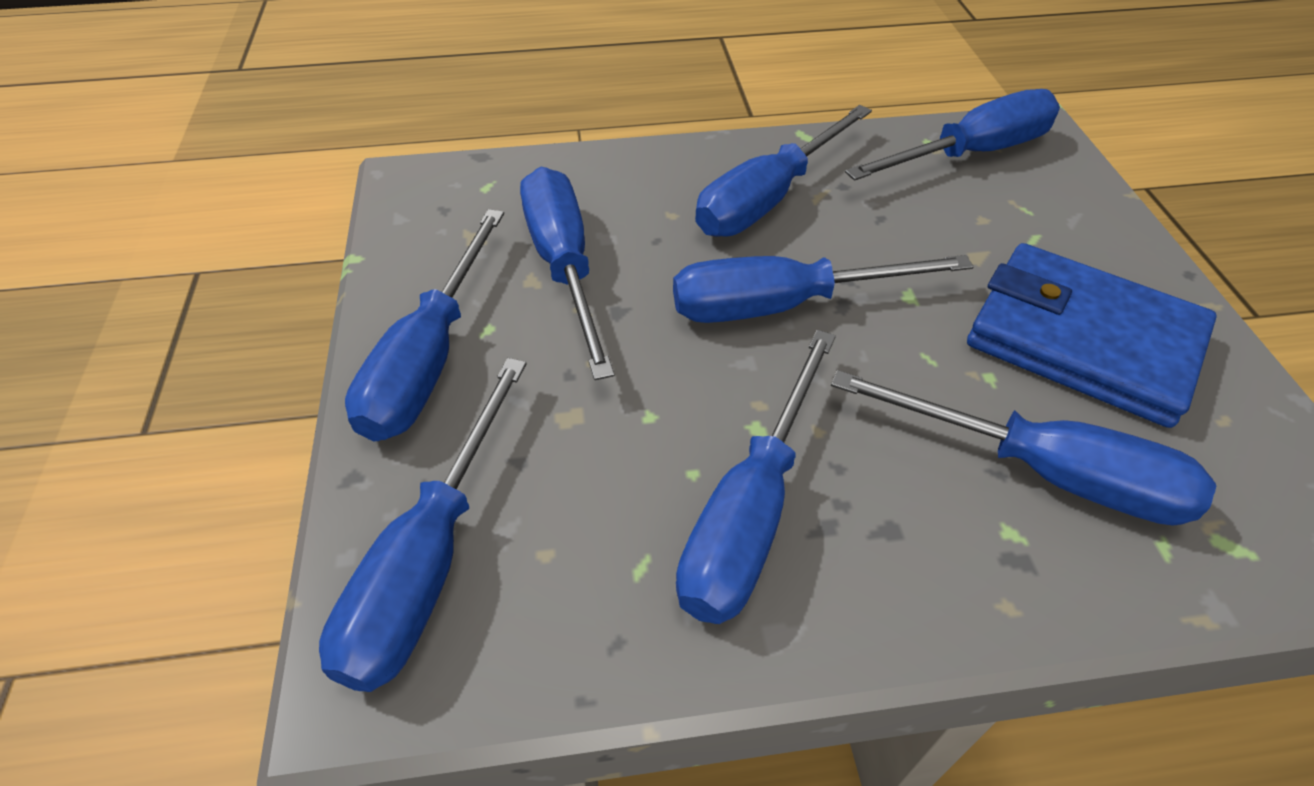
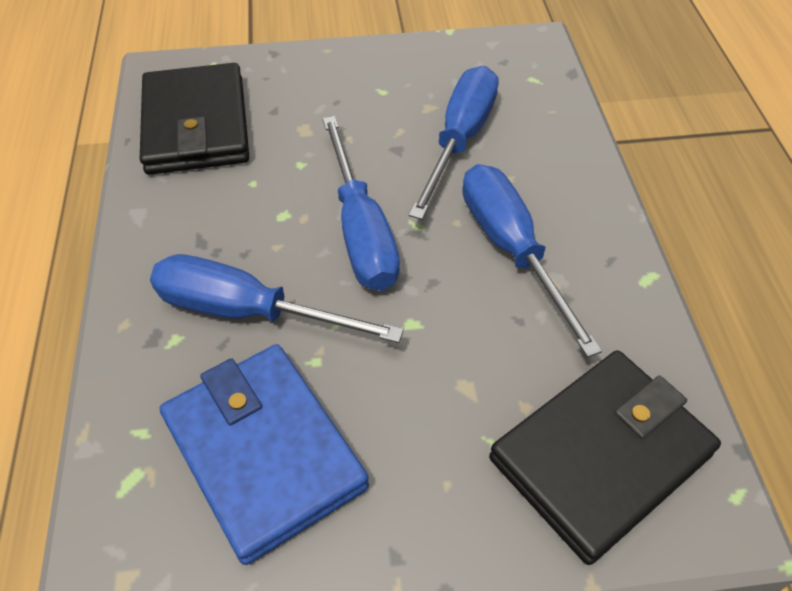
black wallet: 0 -> 2
blue screwdriver: 8 -> 4

